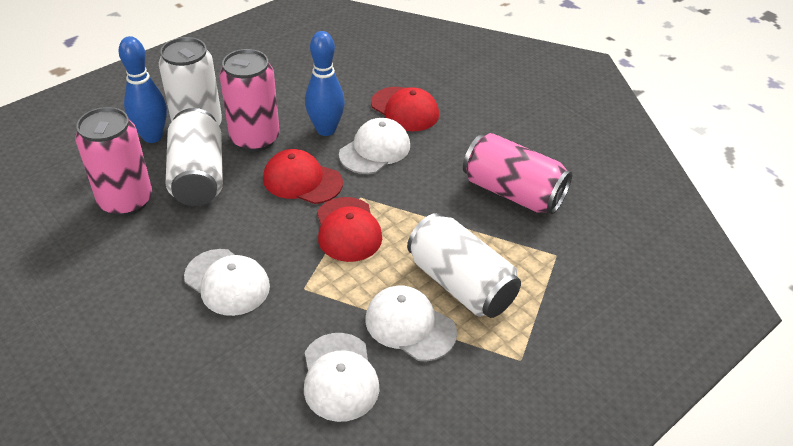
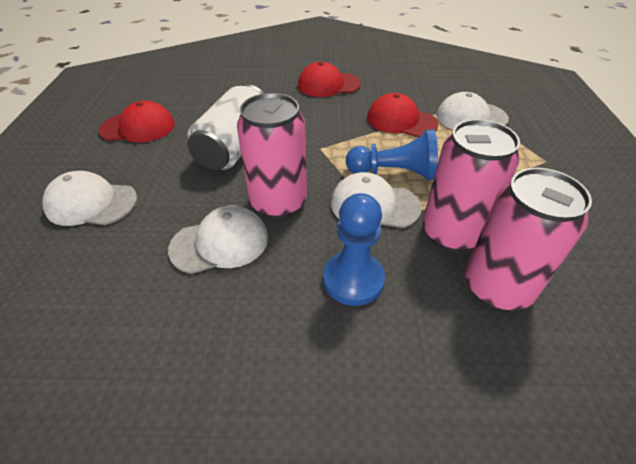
blue bowling pin: 2 -> 0
blue pawn: 0 -> 2
white can: 3 -> 1

